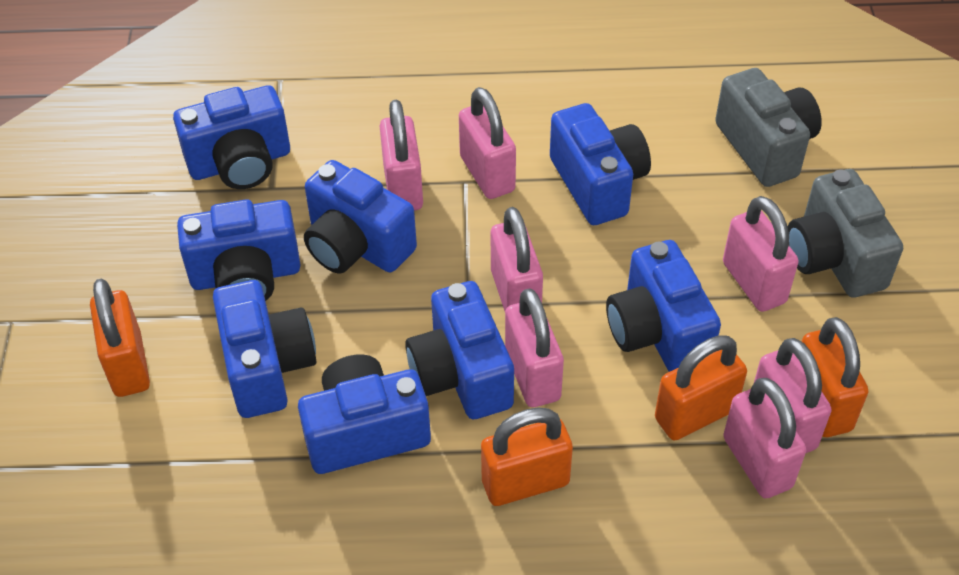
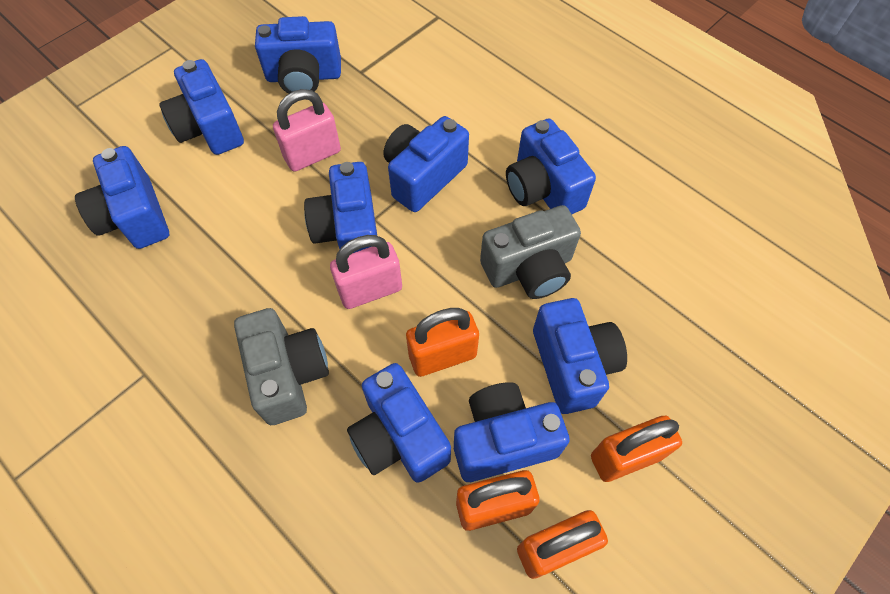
blue camera: 8 -> 9
pink padlock: 7 -> 2

